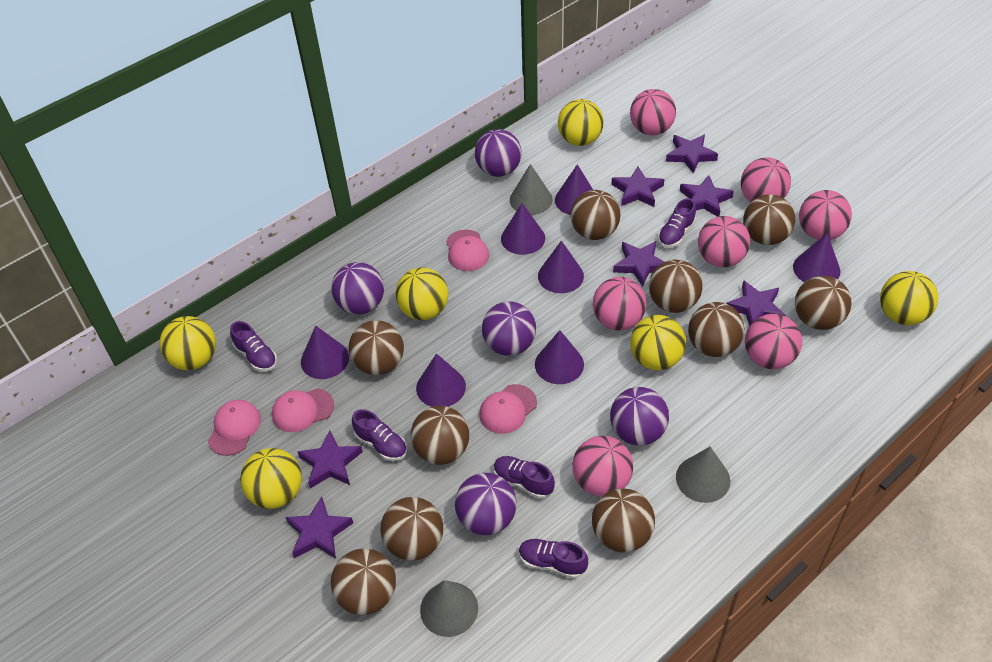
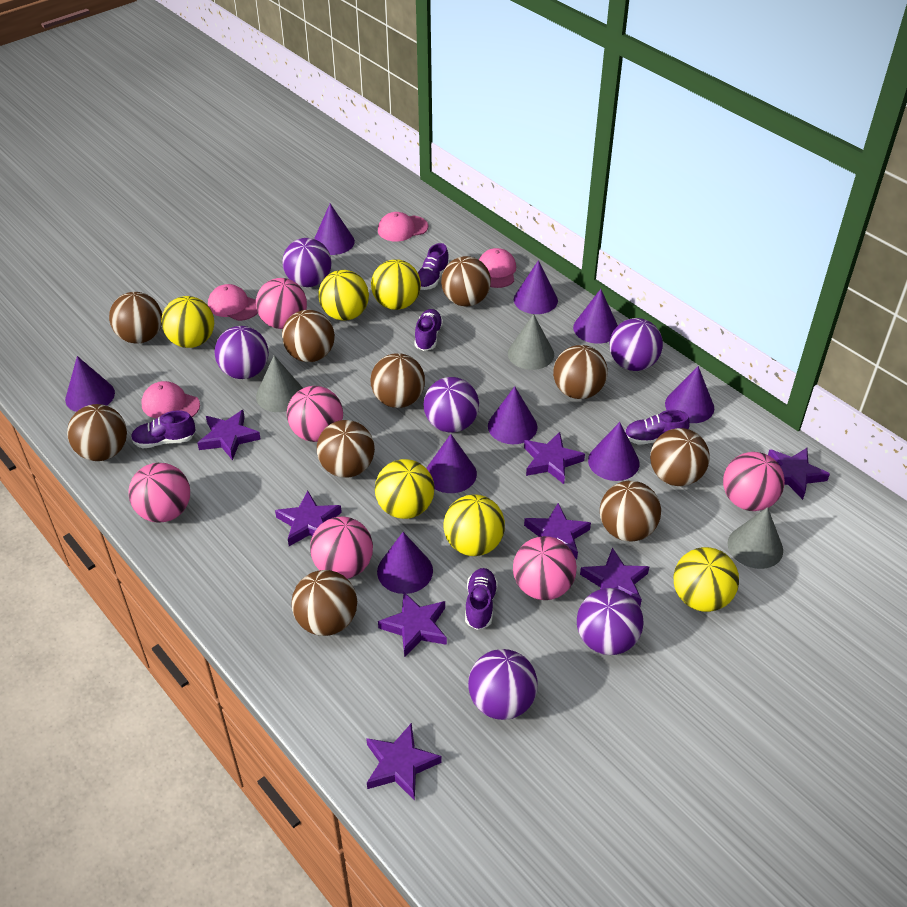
pink ball: 7 -> 6
purple ball: 5 -> 6
purple cone: 7 -> 9
purple star: 7 -> 8

